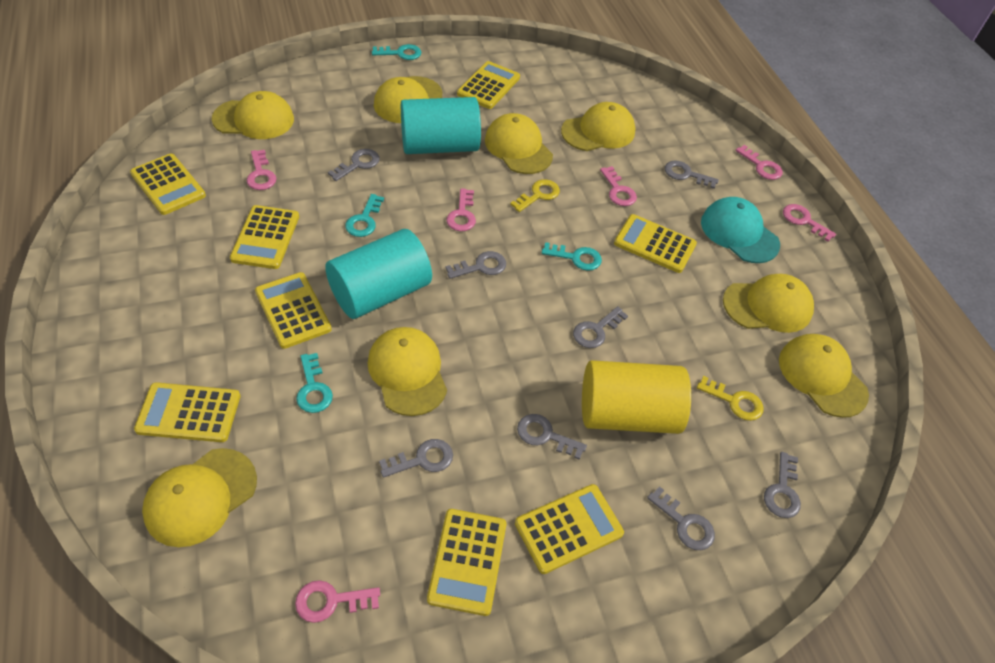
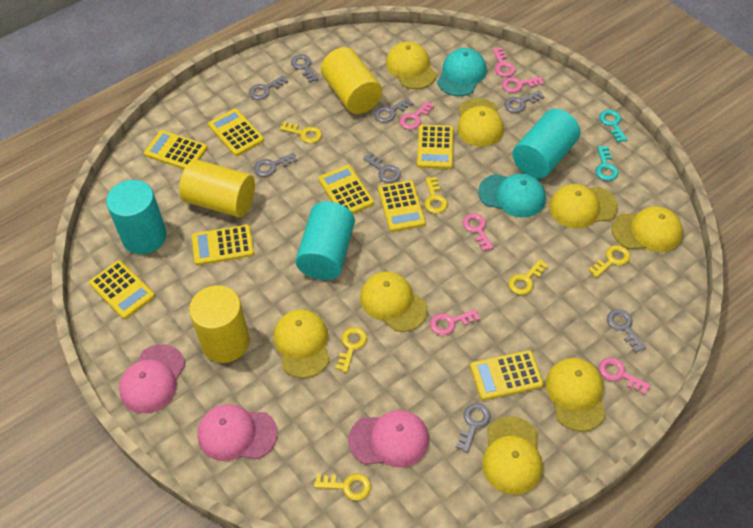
pink cap: 0 -> 3
turquoise cap: 1 -> 2
turquoise cylinder: 2 -> 3
turquoise key: 4 -> 2
yellow cylinder: 1 -> 3
yellow key: 2 -> 6

